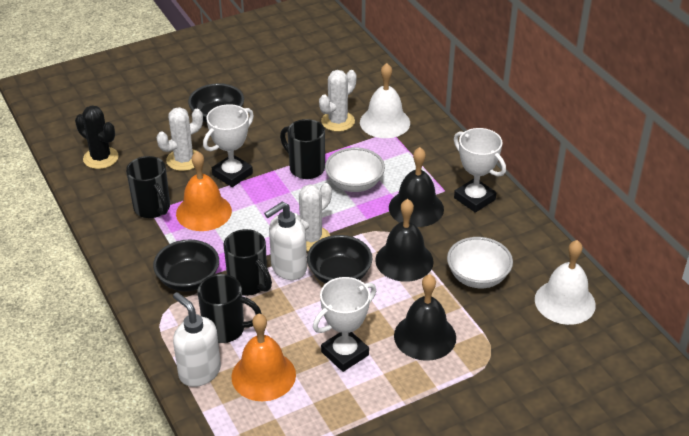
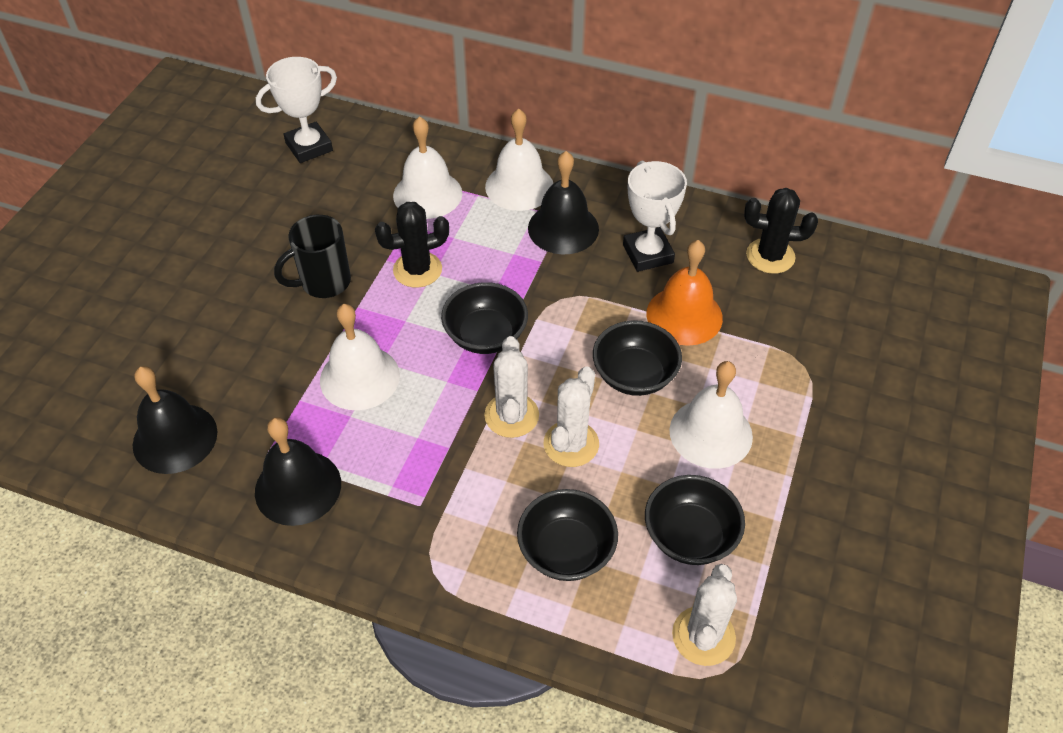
black bowl: 3 -> 4
black cactus: 1 -> 2
black mug: 4 -> 1
orange bell: 2 -> 1
white bell: 2 -> 4
white bowl: 2 -> 0
white soap dispenser: 2 -> 0
white trophy: 3 -> 2

